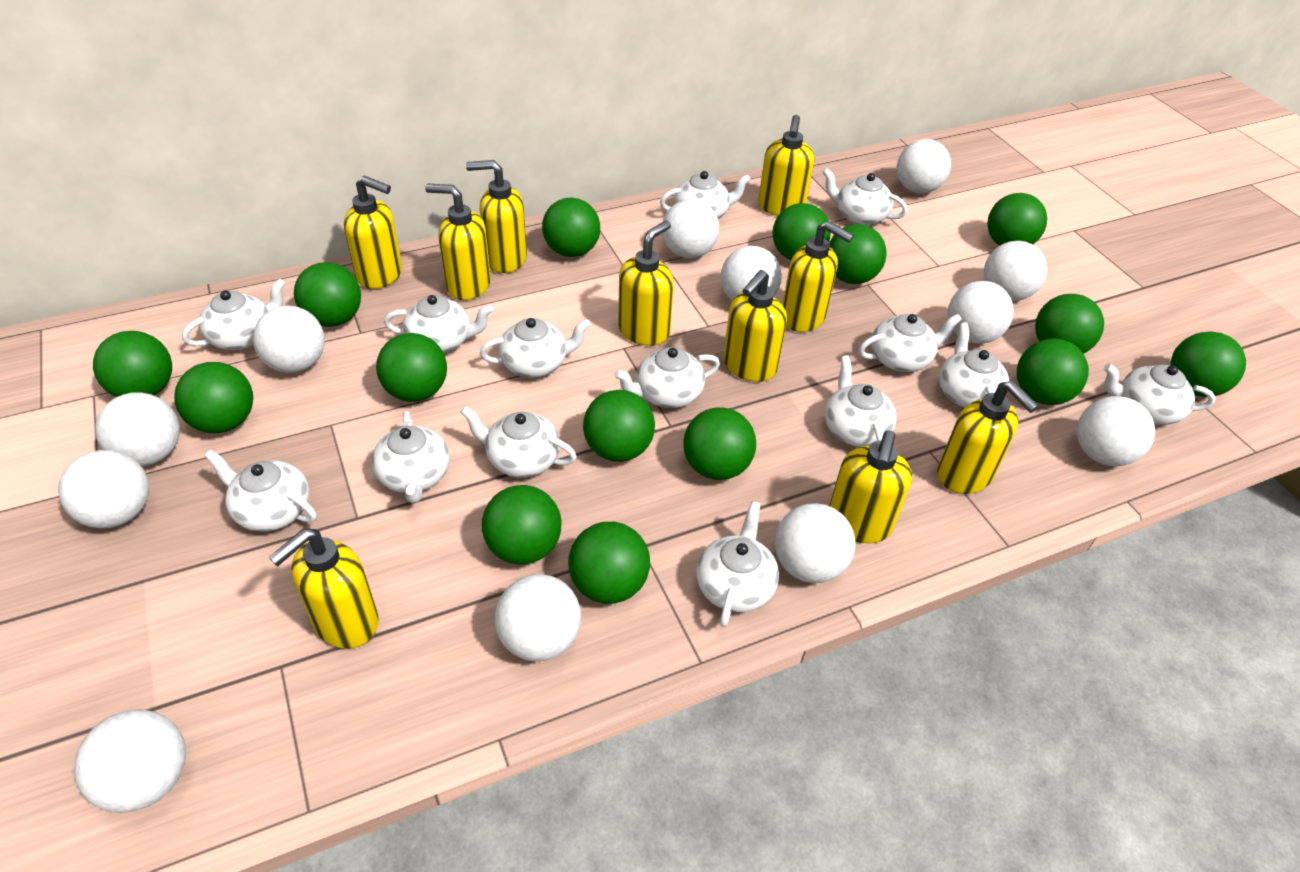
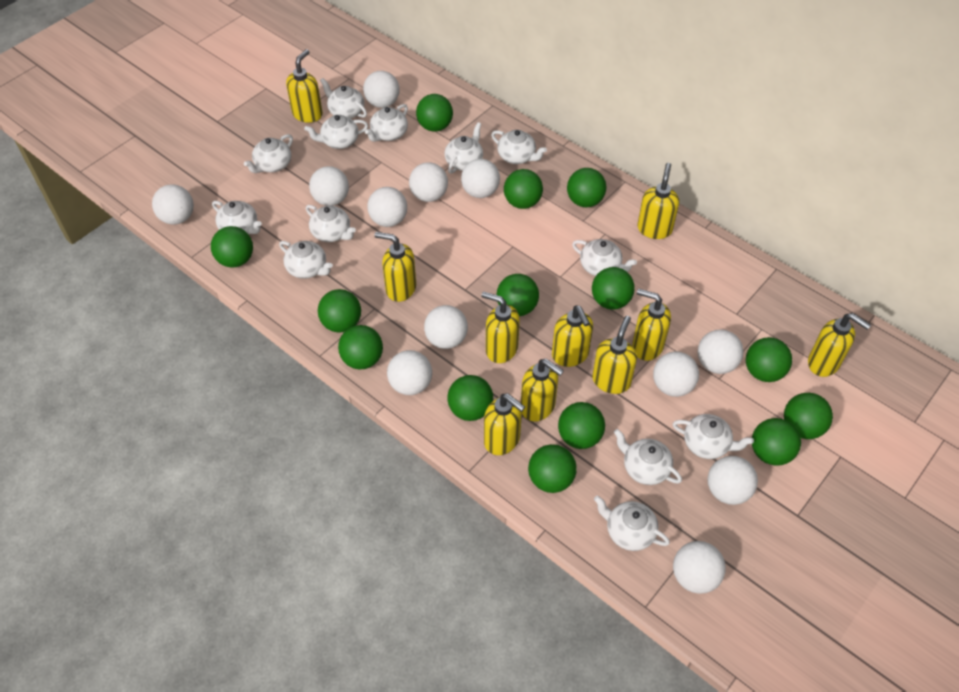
green ball: 15 -> 14
white teapot: 14 -> 13

